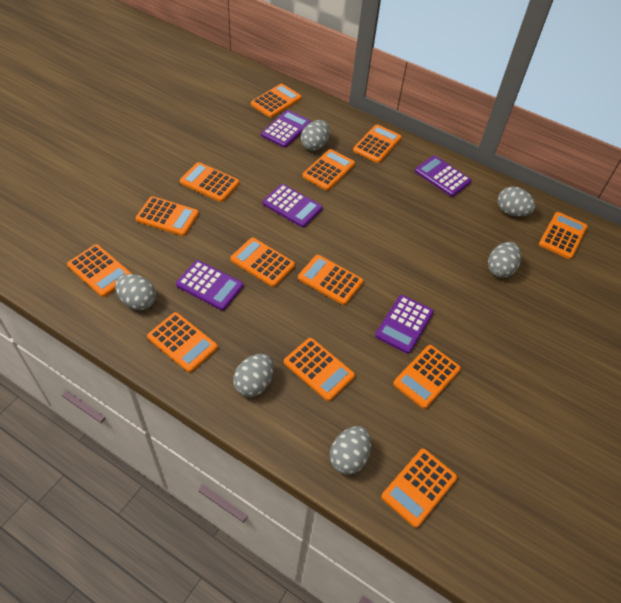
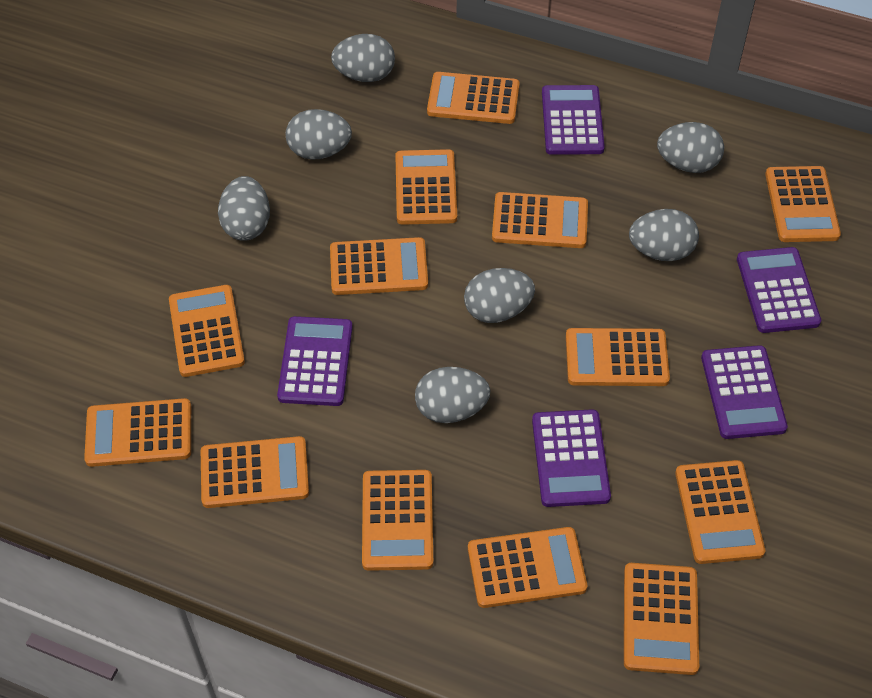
grey egg: 6 -> 7

